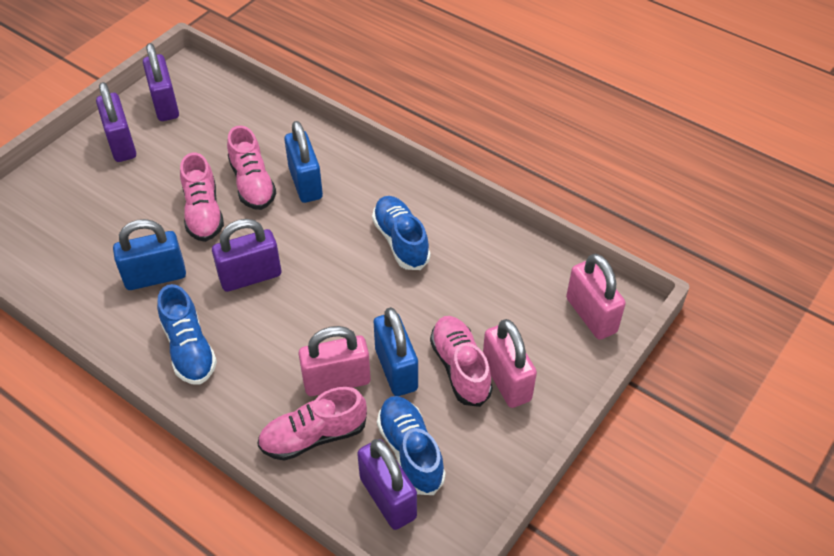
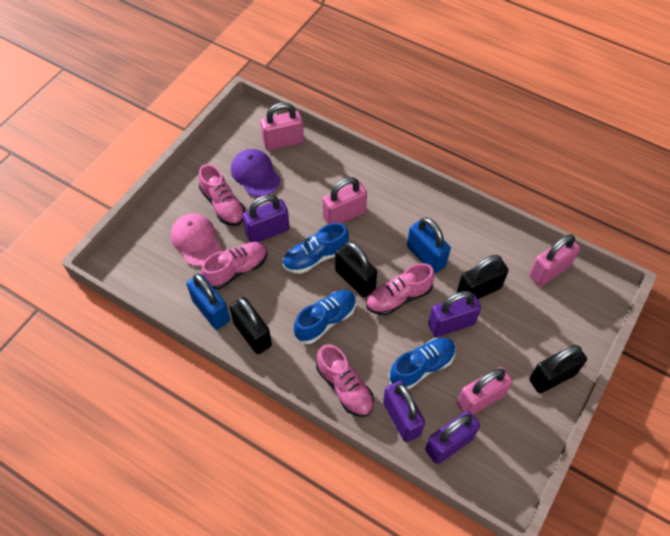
black padlock: 0 -> 4
blue padlock: 3 -> 2
pink cap: 0 -> 1
pink padlock: 3 -> 4
purple cap: 0 -> 1

